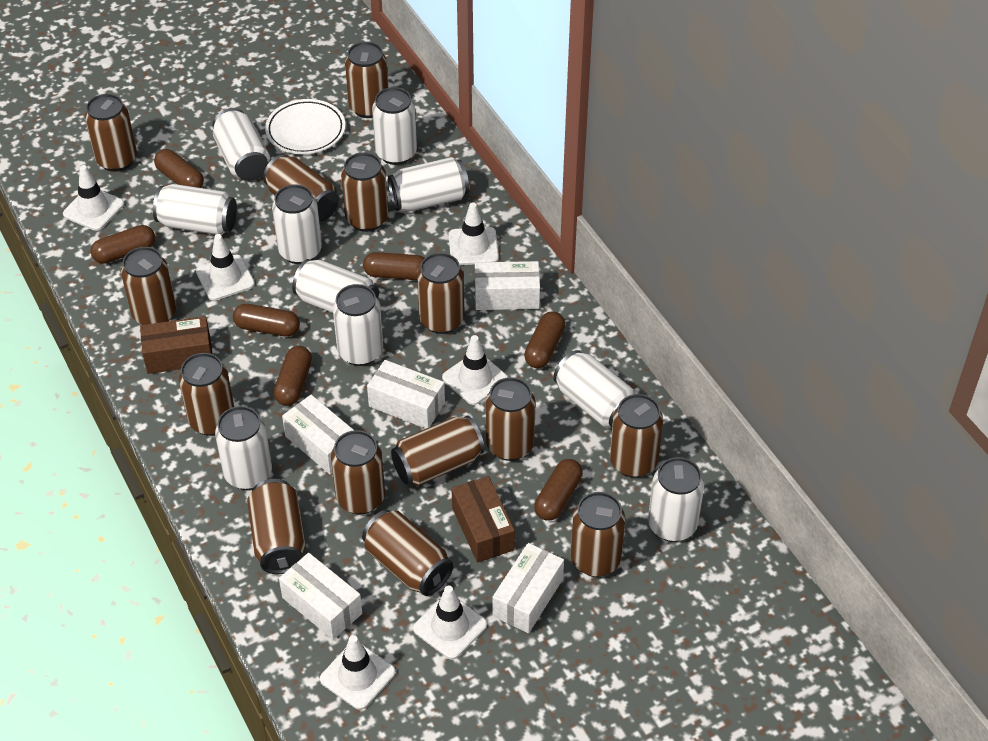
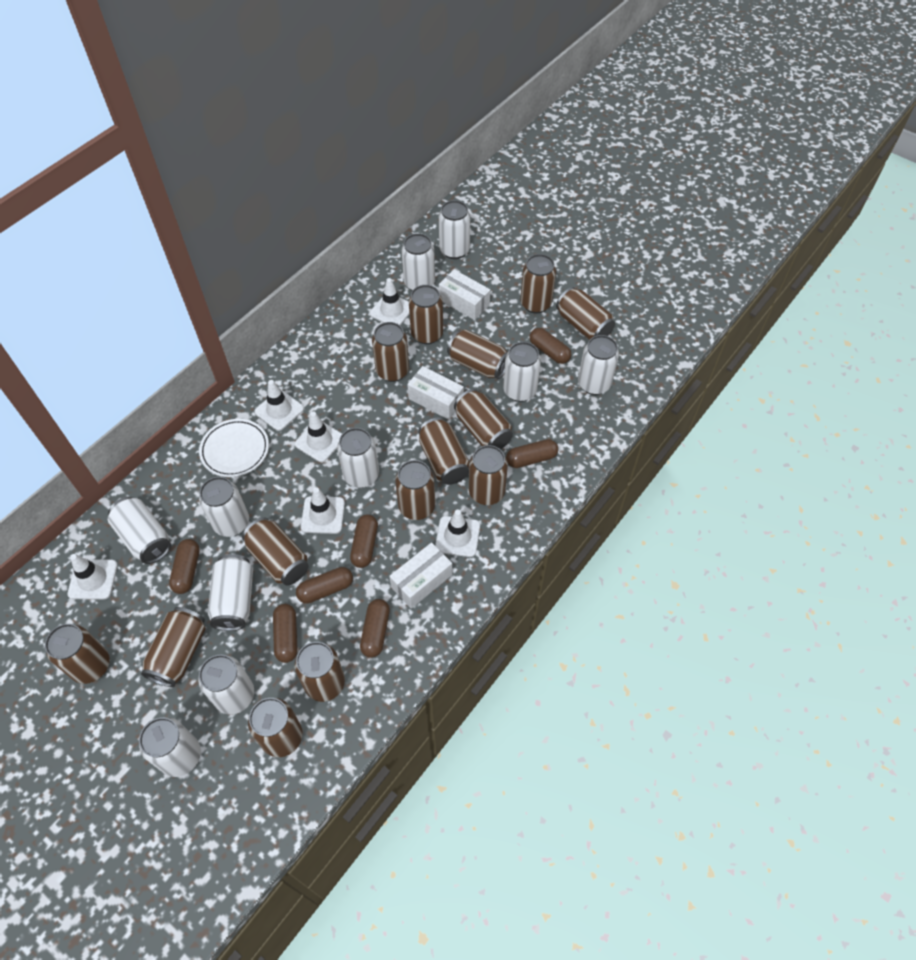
brown box: 2 -> 0
white box: 5 -> 3

